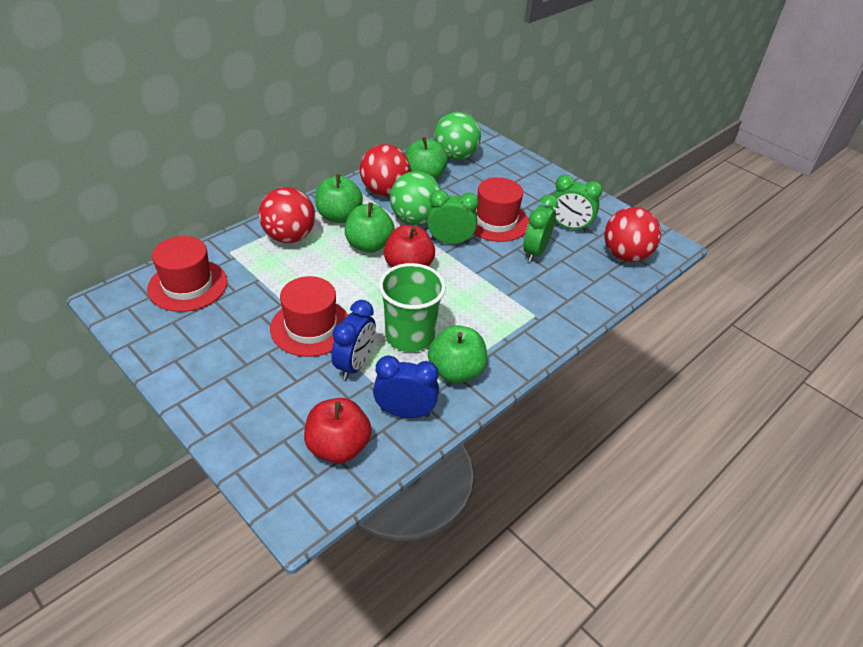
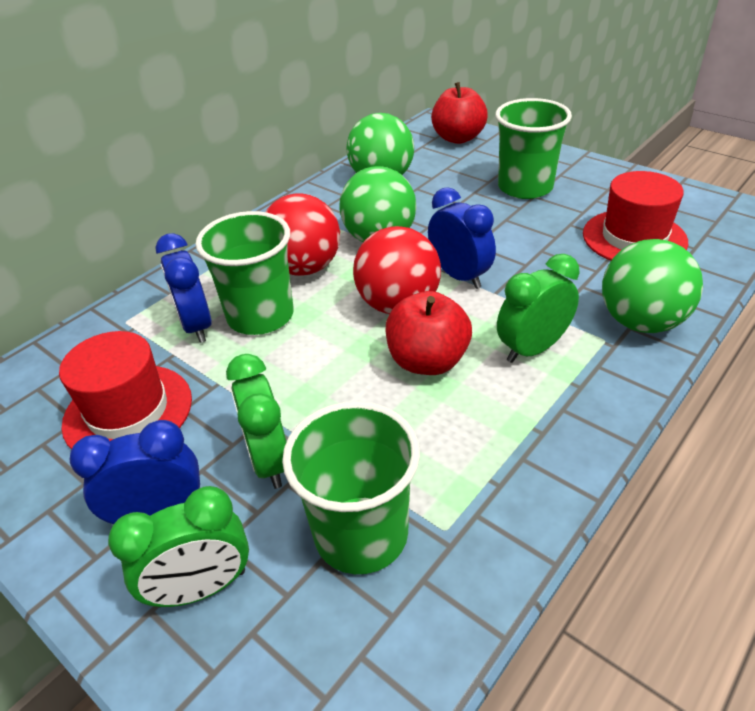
blue clock: 2 -> 3
green apple: 4 -> 0
green ball: 2 -> 3
green cup: 1 -> 3
red ball: 3 -> 2
red hat: 3 -> 2

